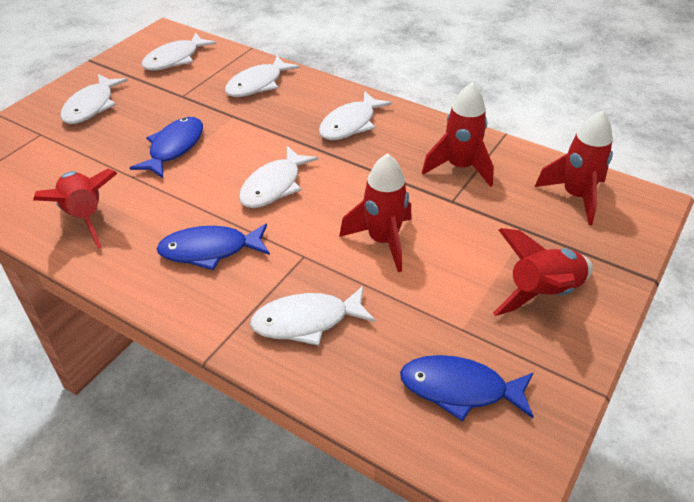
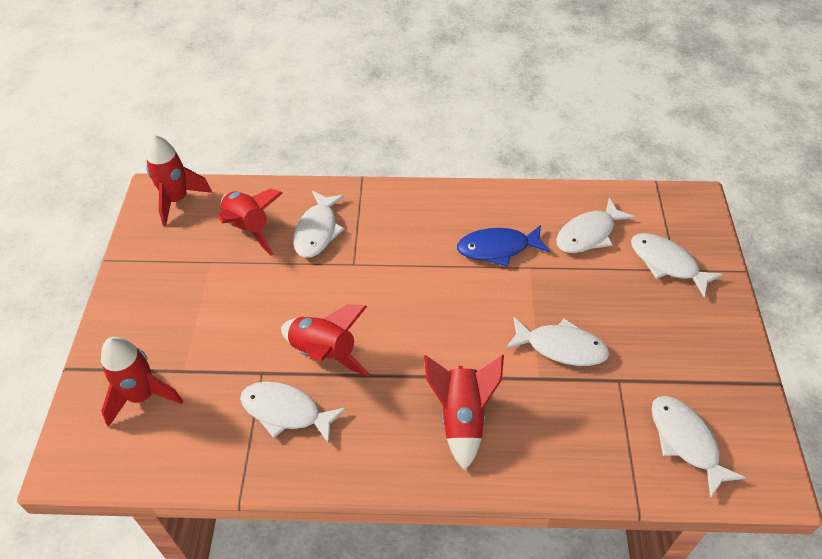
blue fish: 3 -> 1

